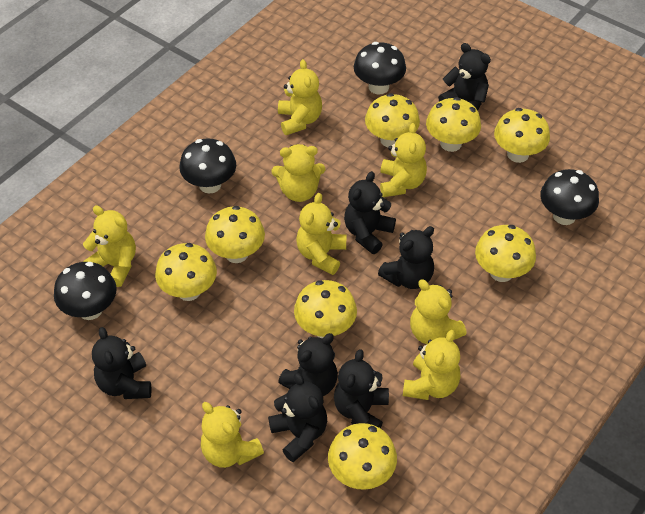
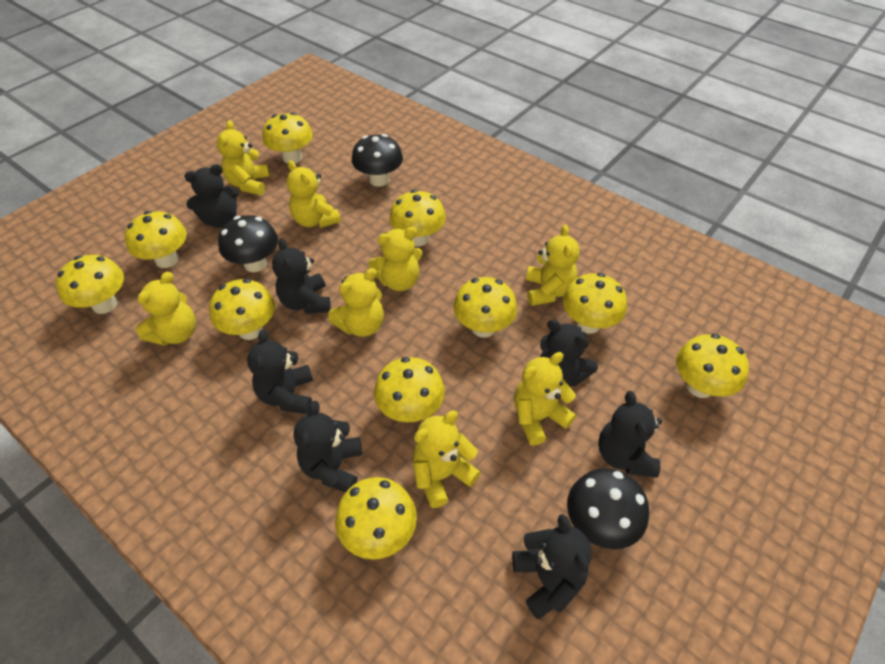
black mushroom: 4 -> 3
yellow mushroom: 8 -> 10

